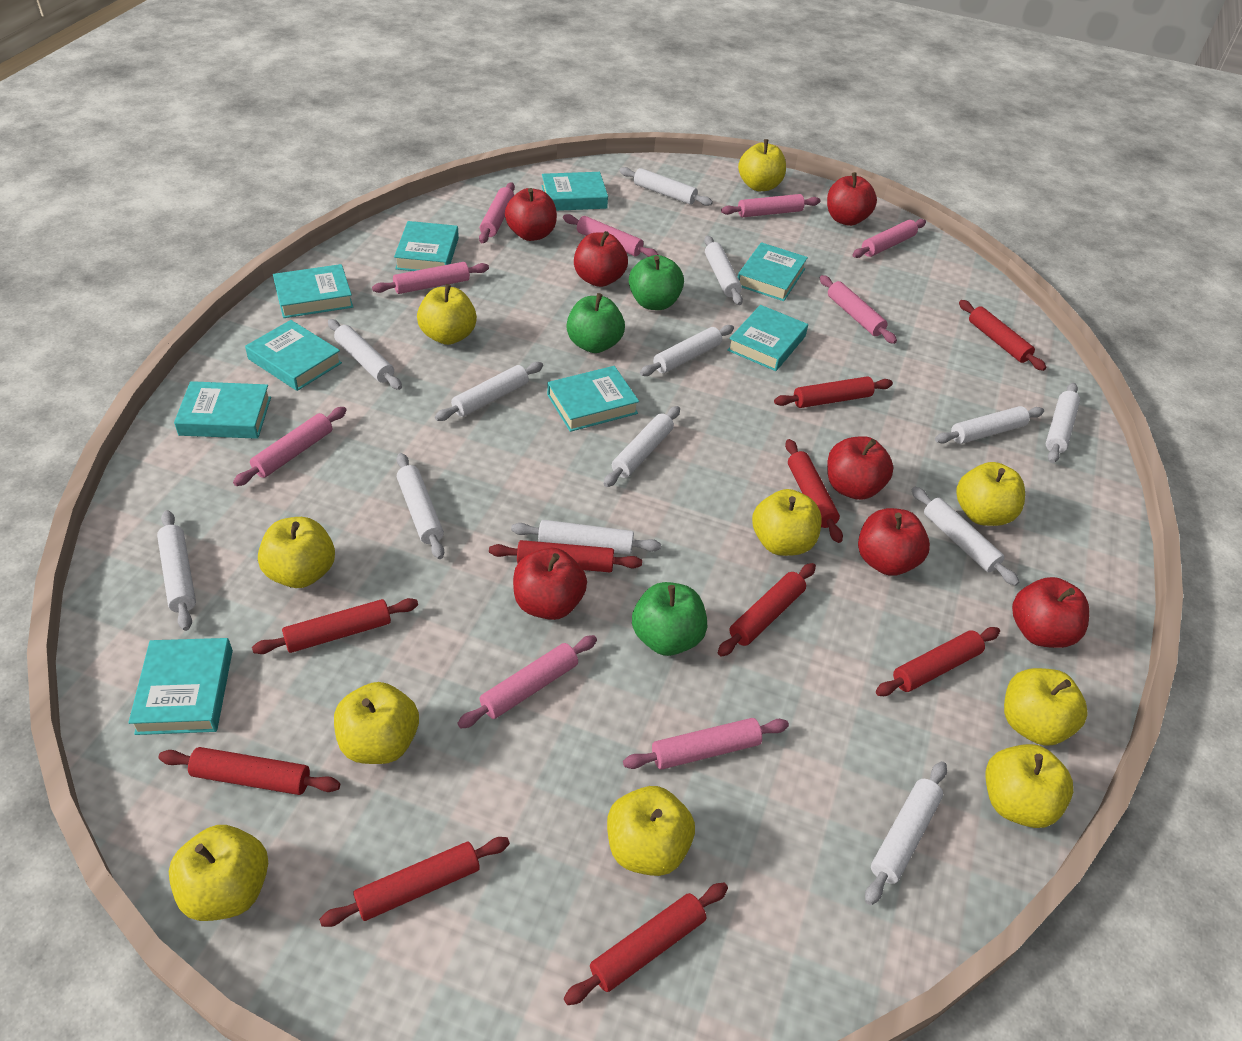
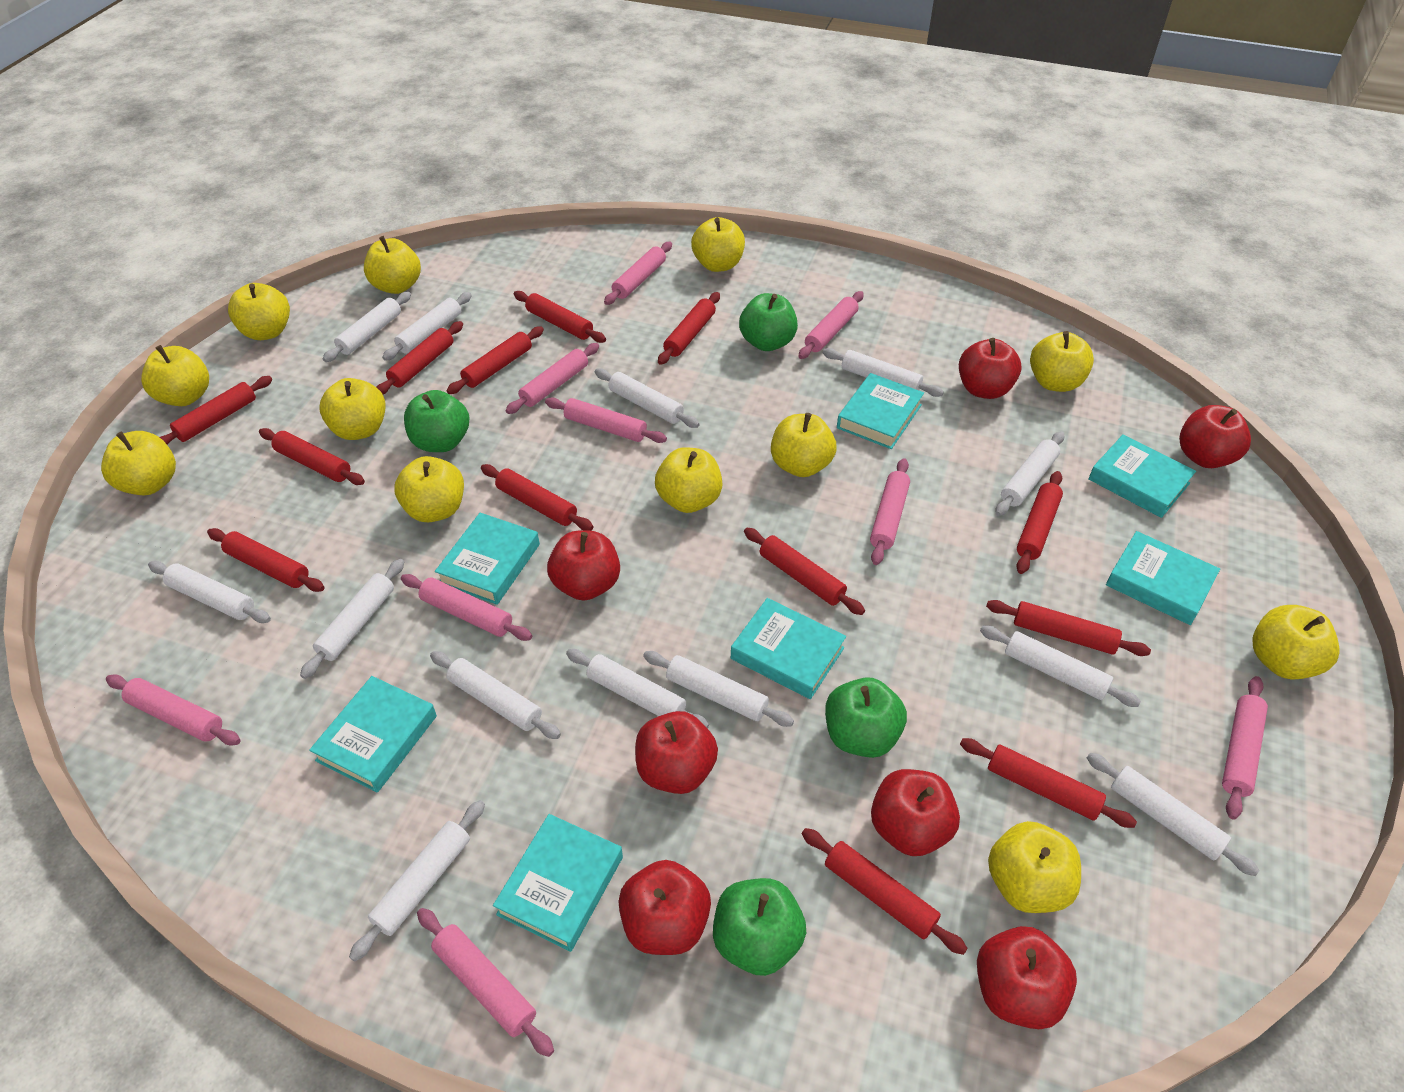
green apple: 3 -> 4
red rolling pin: 10 -> 13
turquoise book: 9 -> 7
yellow apple: 10 -> 12

